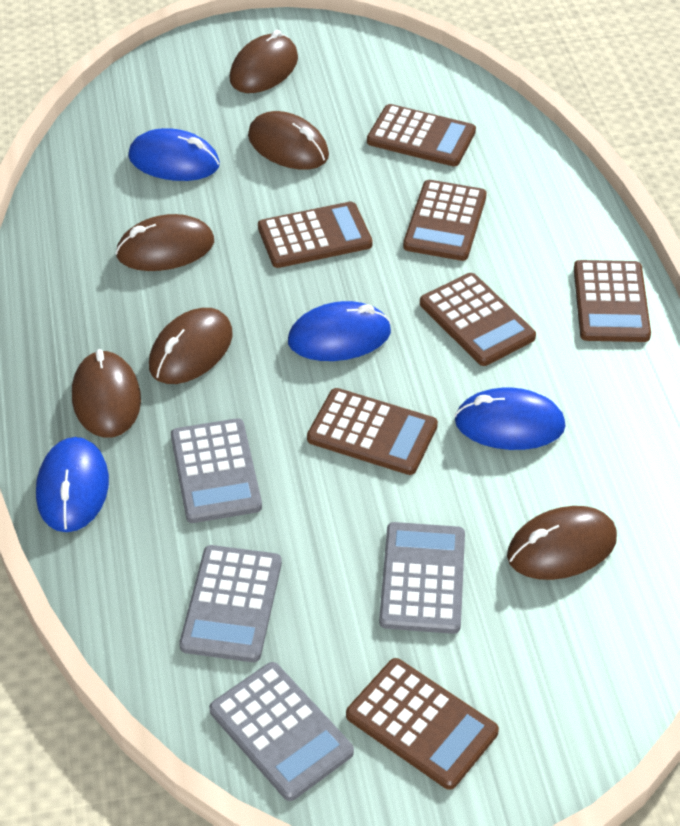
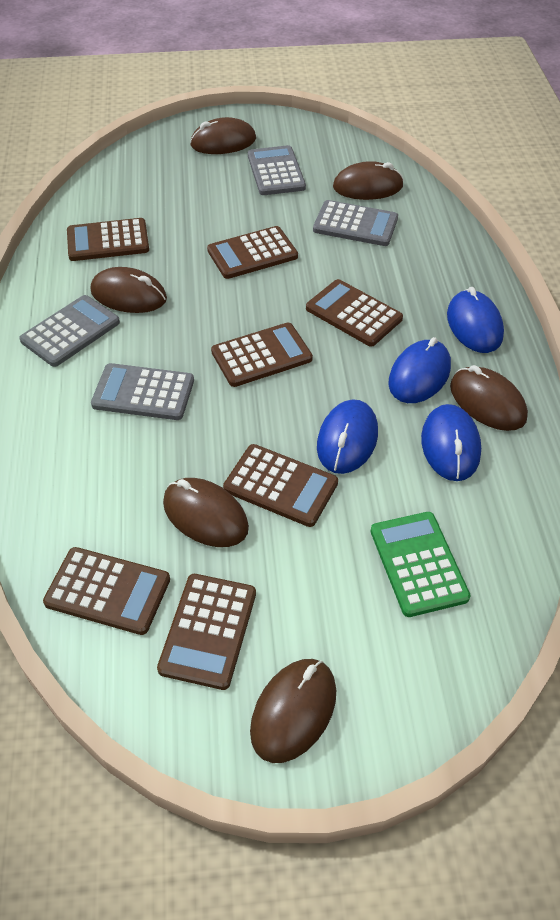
green calculator: 0 -> 1

